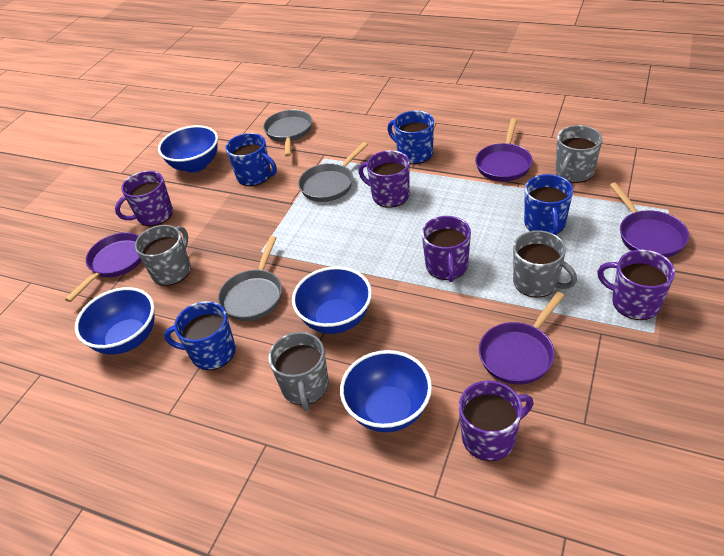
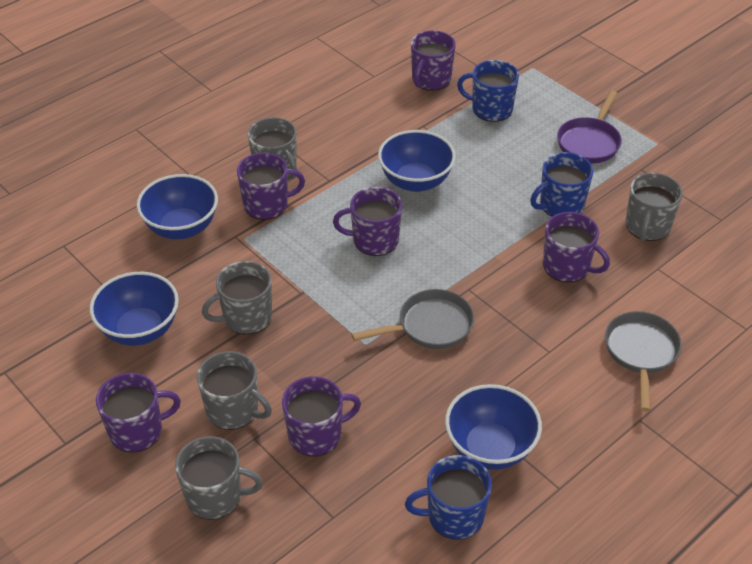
blue mug: 4 -> 3
grey mug: 4 -> 5
grey pan: 3 -> 2
purple mug: 5 -> 6
purple pan: 4 -> 1

